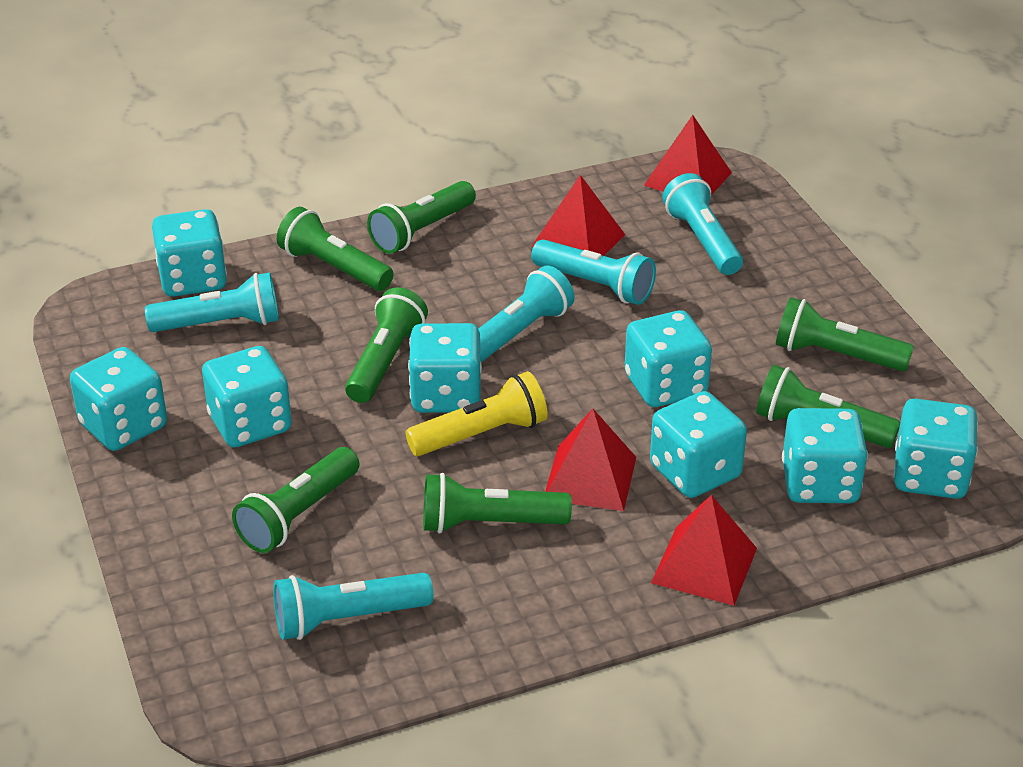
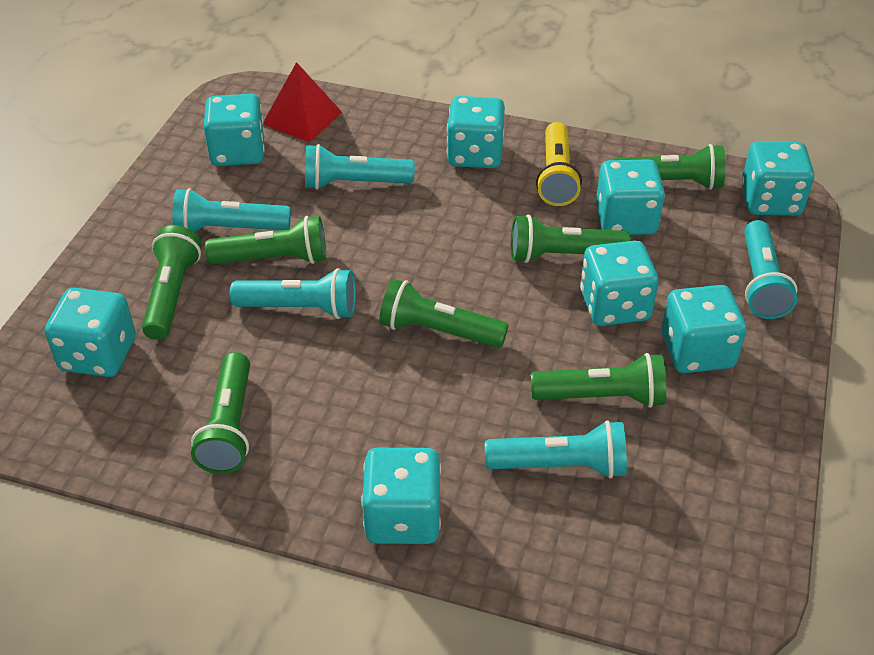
red pyramid: 4 -> 1

